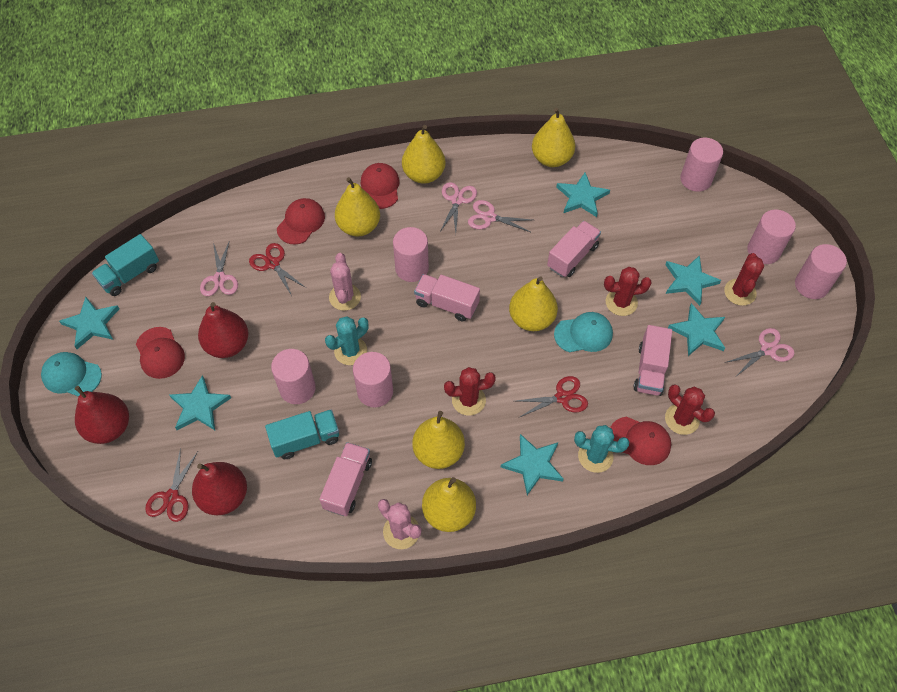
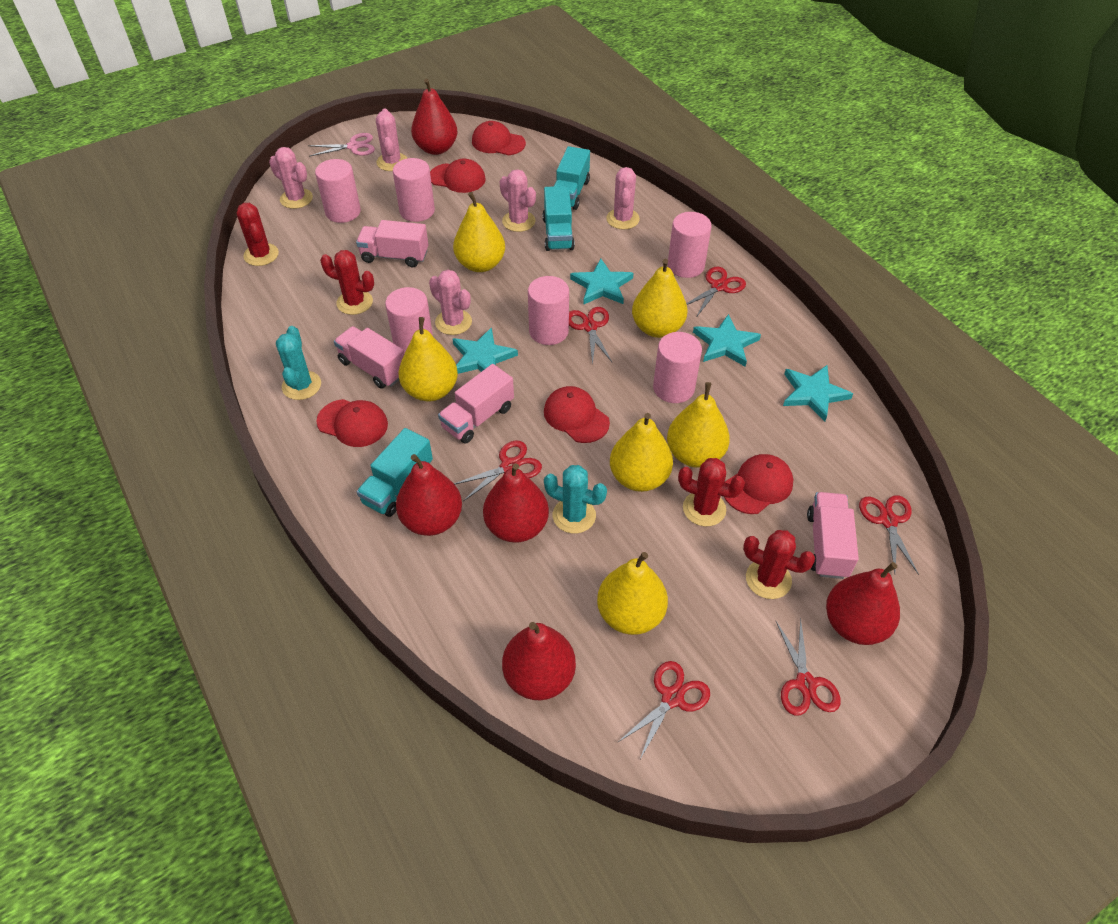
pink cactus: 2 -> 5
pink scissors: 4 -> 1
red cap: 4 -> 5
red pear: 3 -> 5
red scissors: 3 -> 6
turquoise cap: 2 -> 0
turquoise star: 6 -> 4
turquoise truck: 2 -> 3

